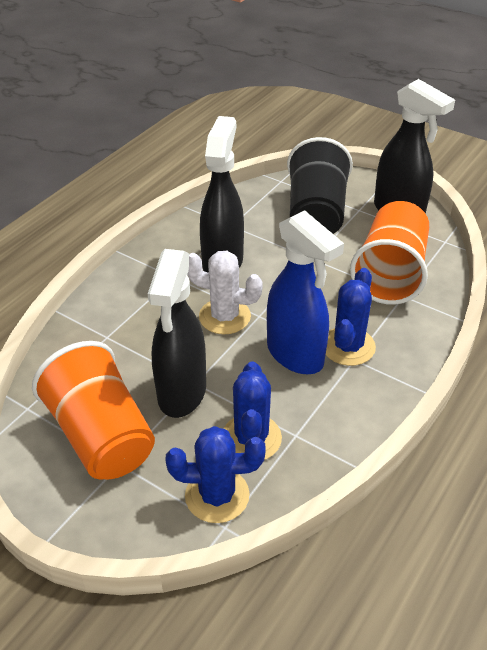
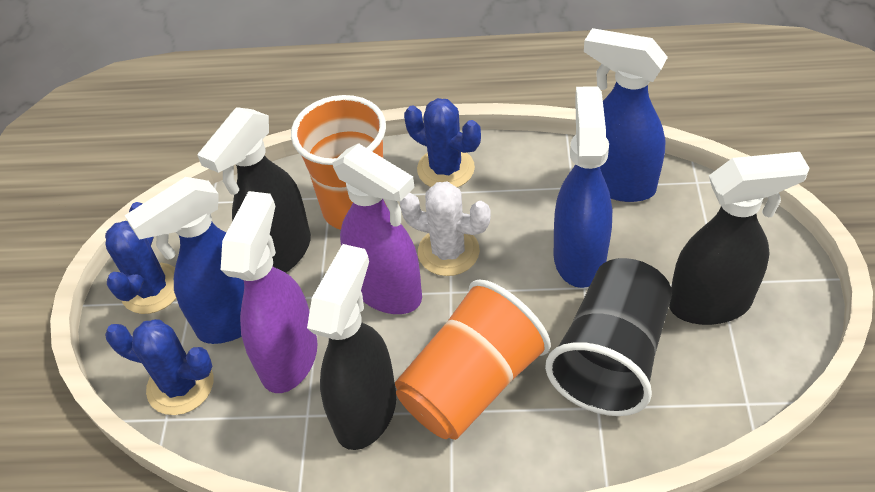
blue spray bottle: 1 -> 3
purple spray bottle: 0 -> 2

